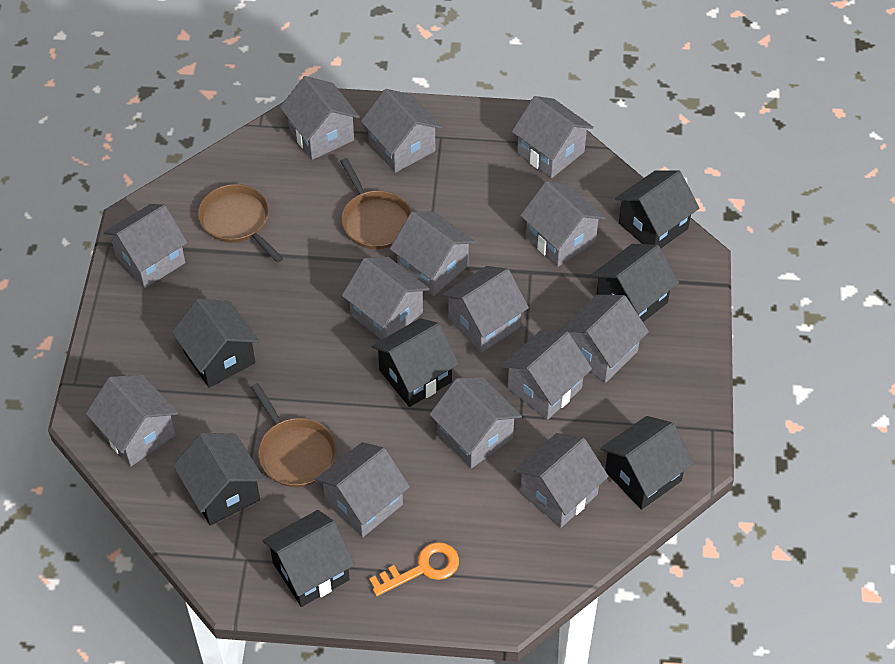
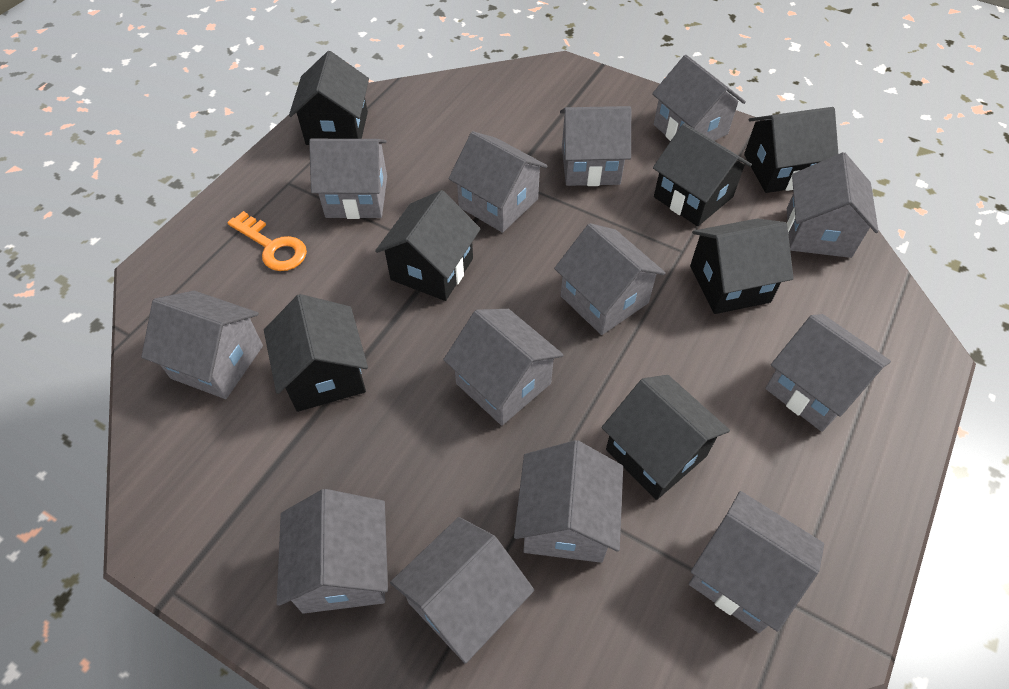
brown pan: 3 -> 0
grey house: 14 -> 13

